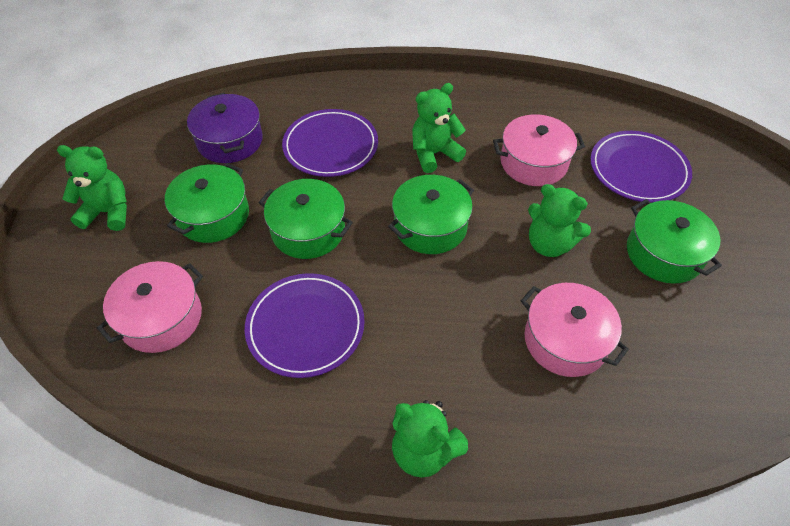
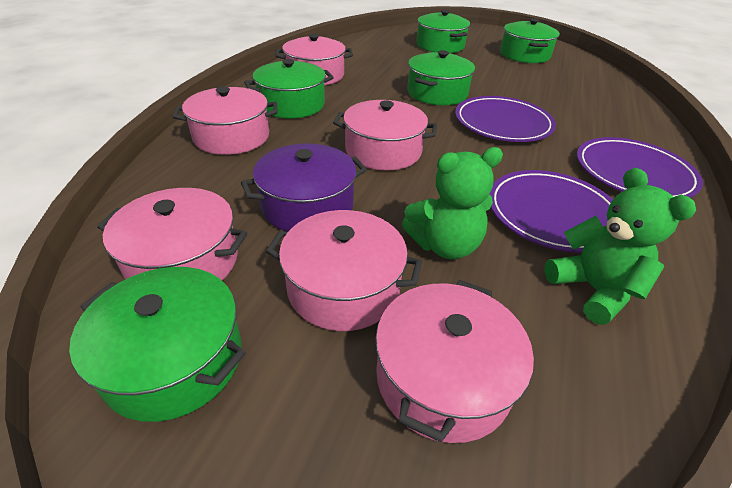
green pot: 4 -> 5
green teddy bear: 4 -> 2
pink pot: 3 -> 6

